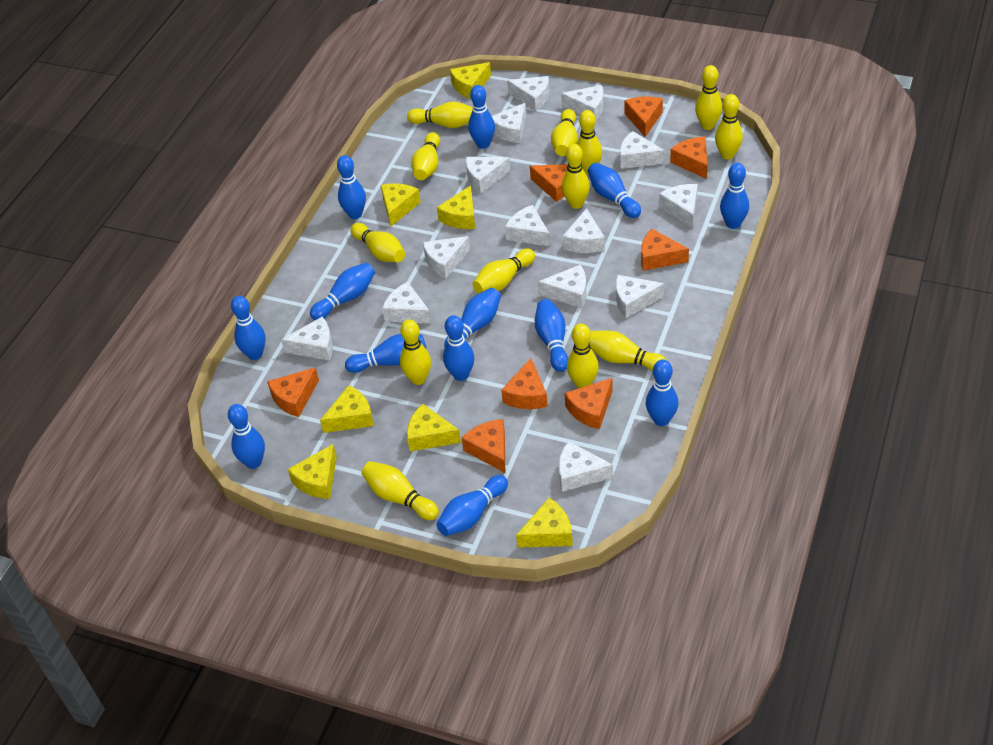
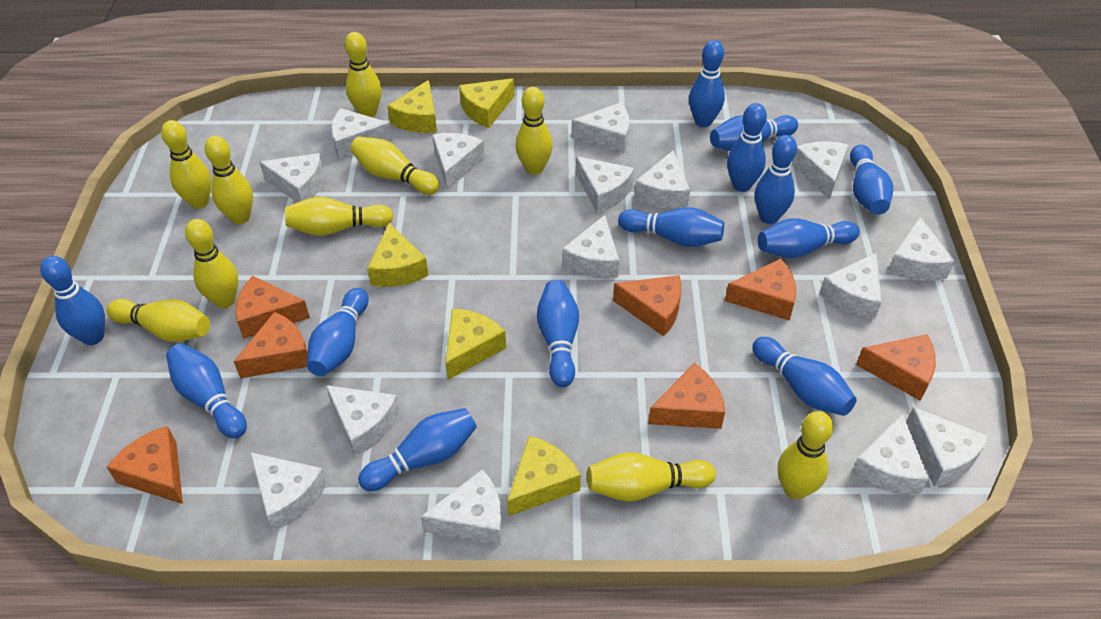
orange cheese: 8 -> 7
white cheese: 14 -> 15
yellow bowling pin: 13 -> 10
yellow cheese: 7 -> 5

